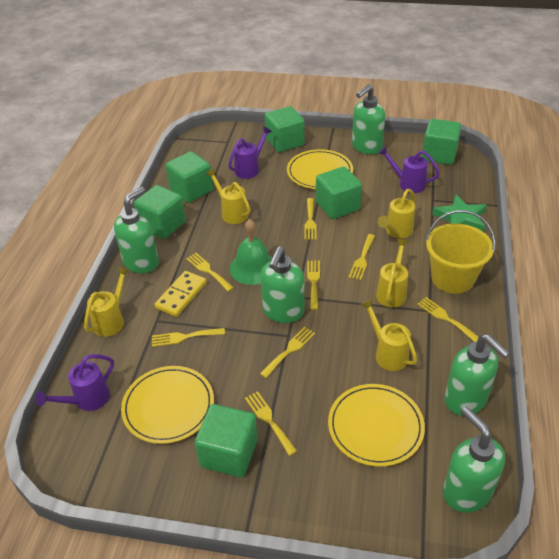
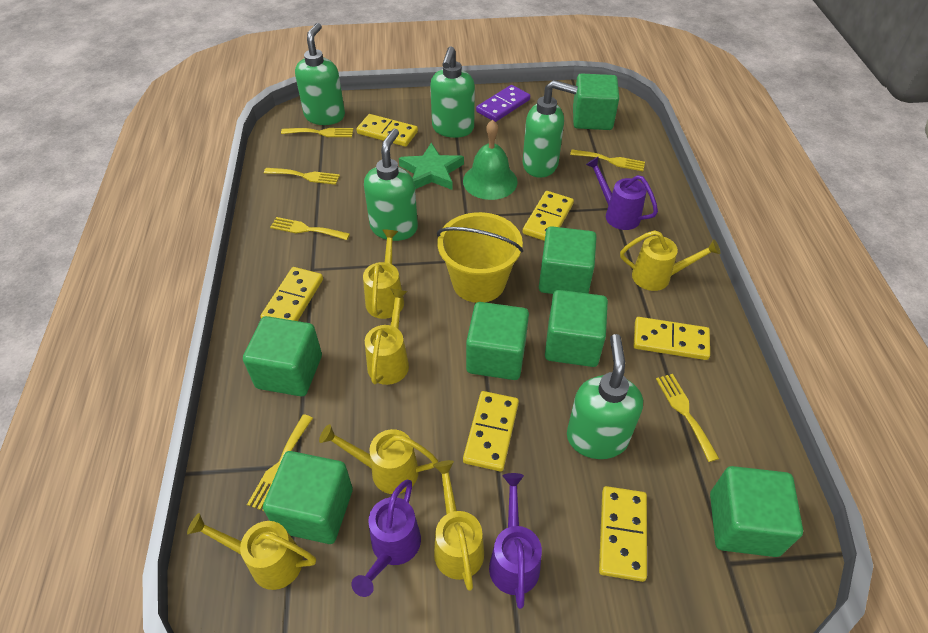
green cube: 6 -> 7
purple domino: 0 -> 1
yellow domino: 1 -> 6
yellow fork: 8 -> 6
yellow plate: 3 -> 0
yellow watering can: 5 -> 6

